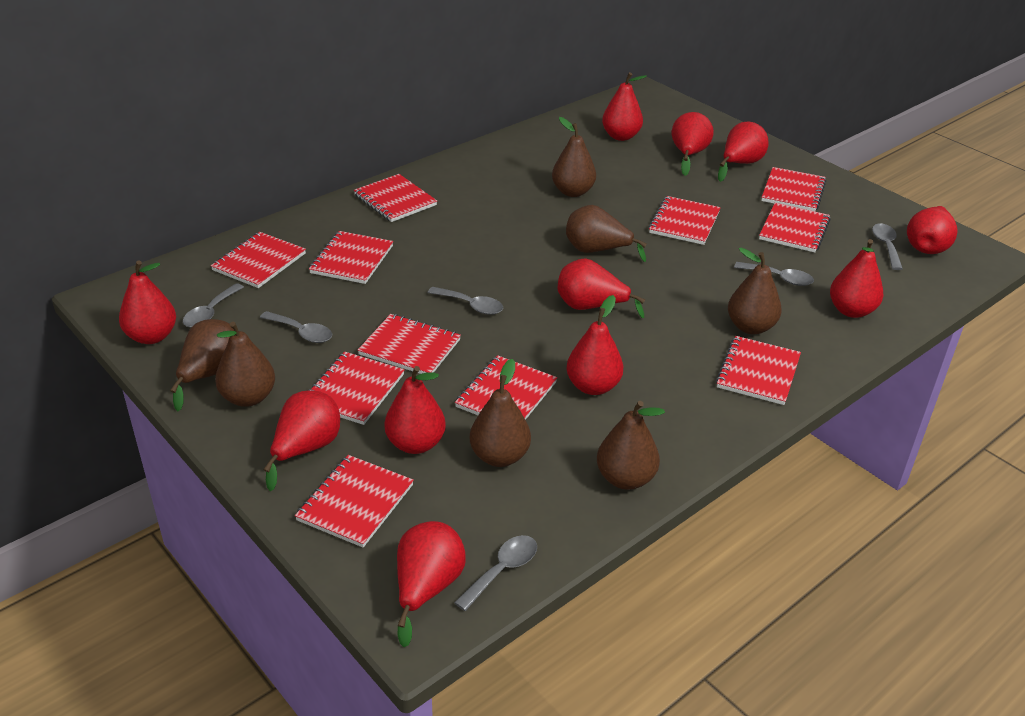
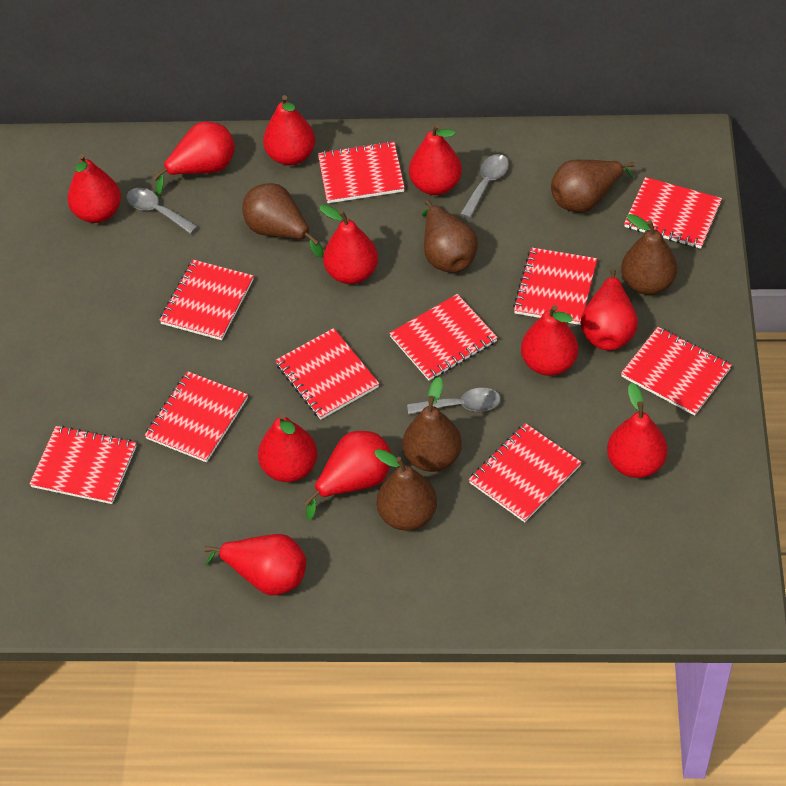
brown pear: 7 -> 6
grey spoon: 6 -> 3
red notebook: 11 -> 10

